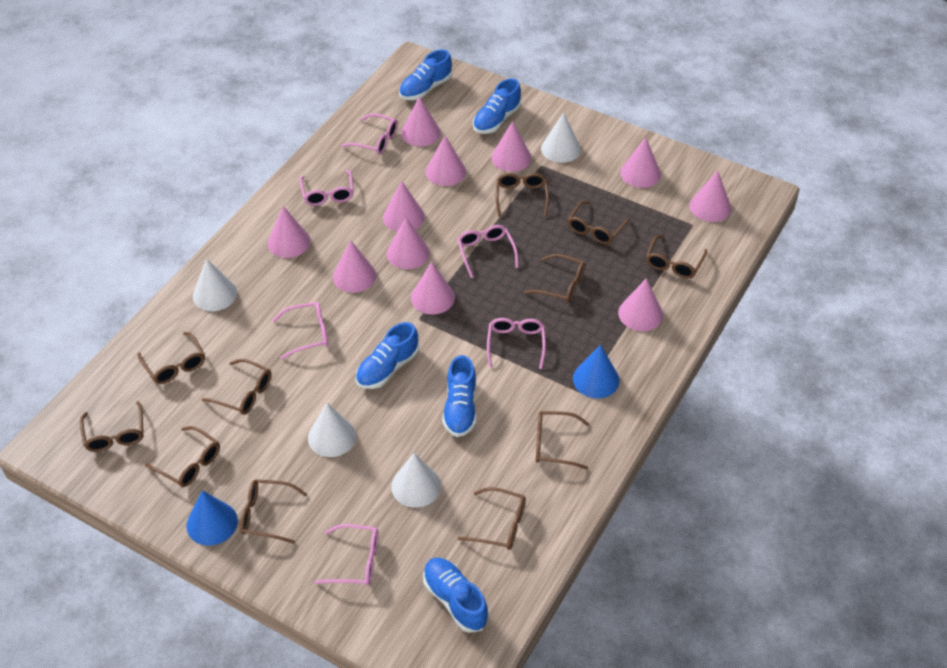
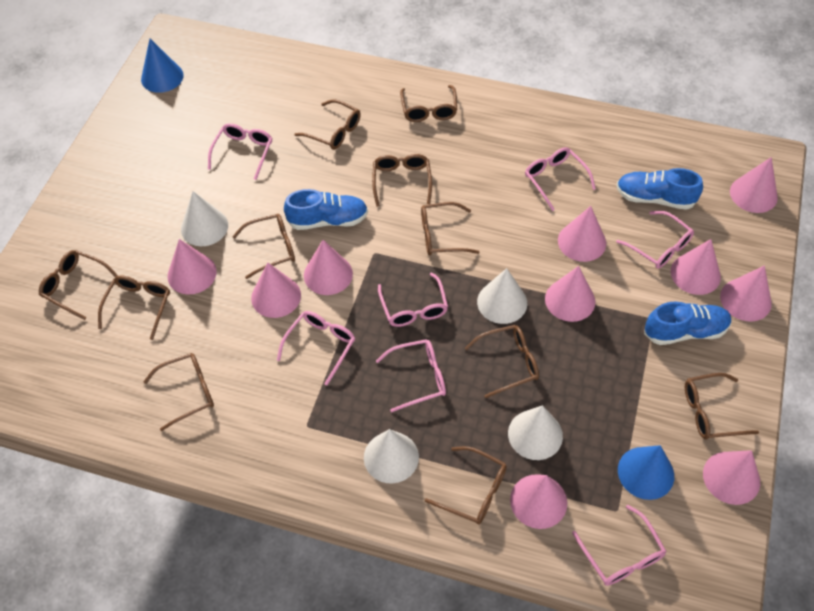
blue shoe: 5 -> 3
pink cone: 11 -> 10
pink glasses: 6 -> 7

